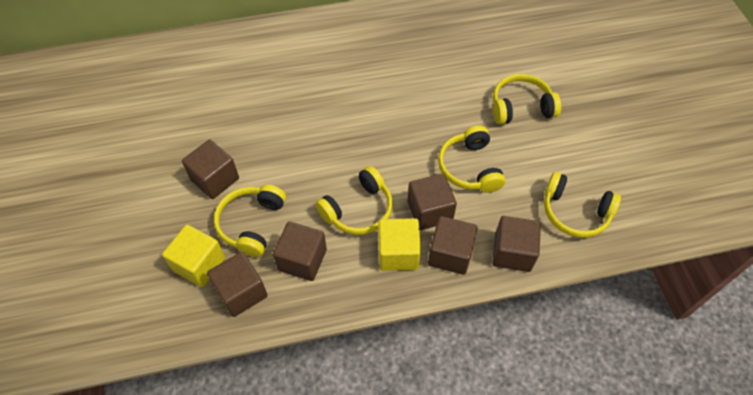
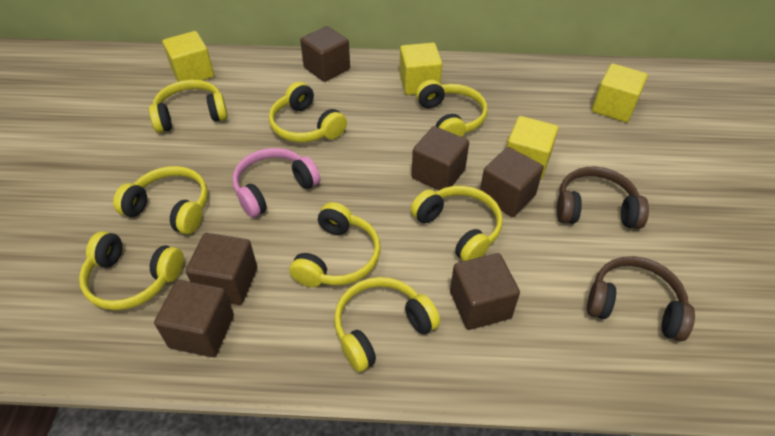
brown headphones: 0 -> 2
pink headphones: 0 -> 1
yellow cube: 2 -> 4
yellow headphones: 5 -> 8

